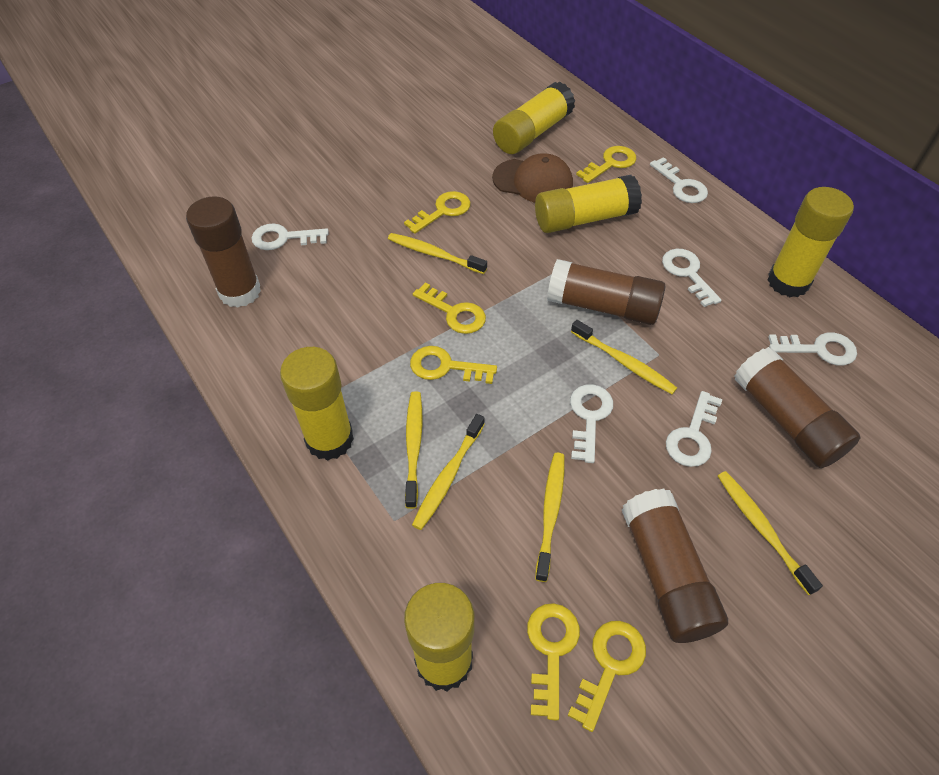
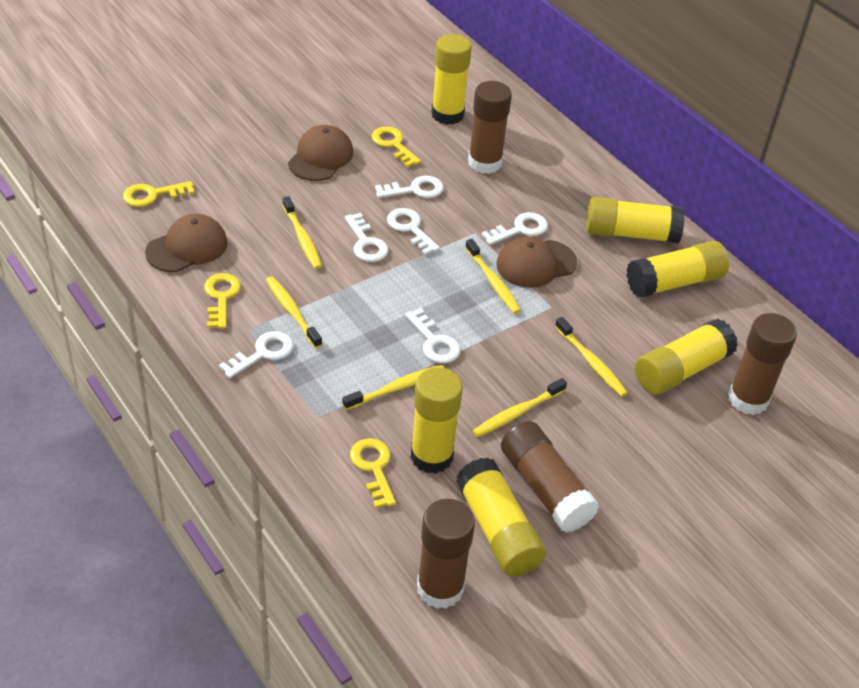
brown cap: 1 -> 3
yellow glue stick: 5 -> 6
yellow key: 6 -> 4

